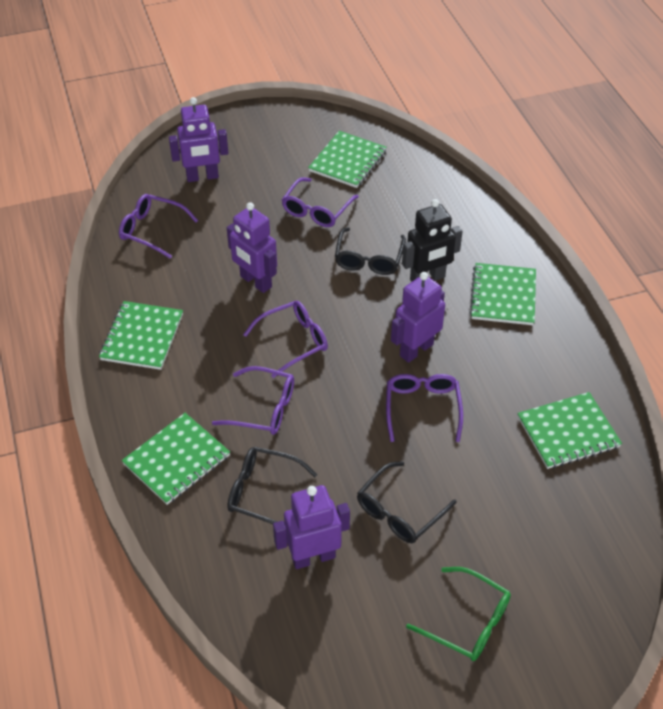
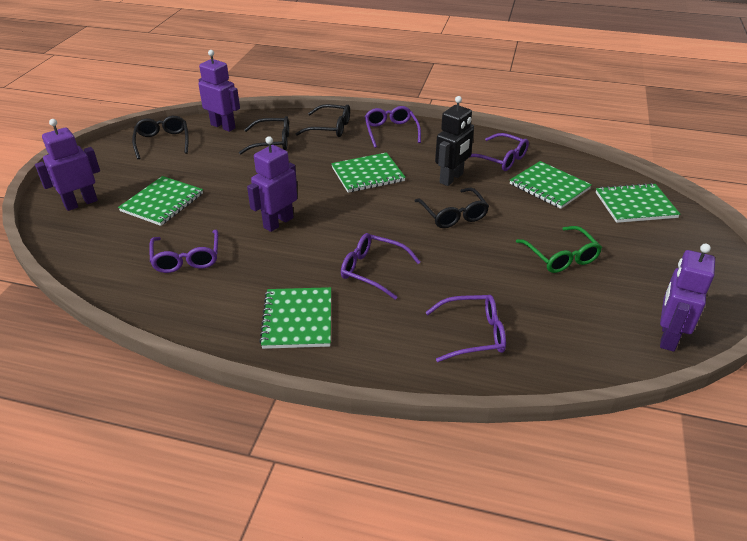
black glasses: 3 -> 4

